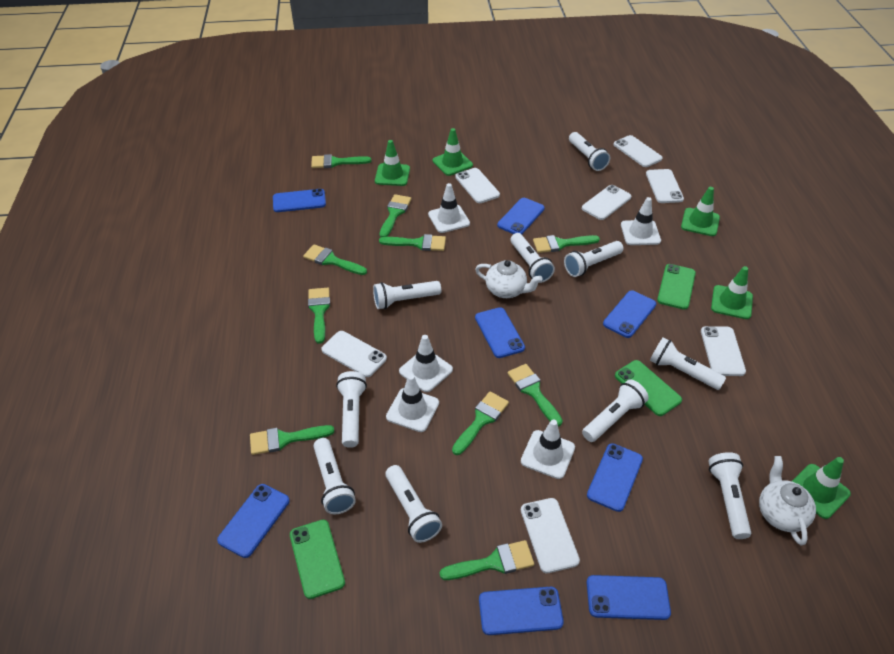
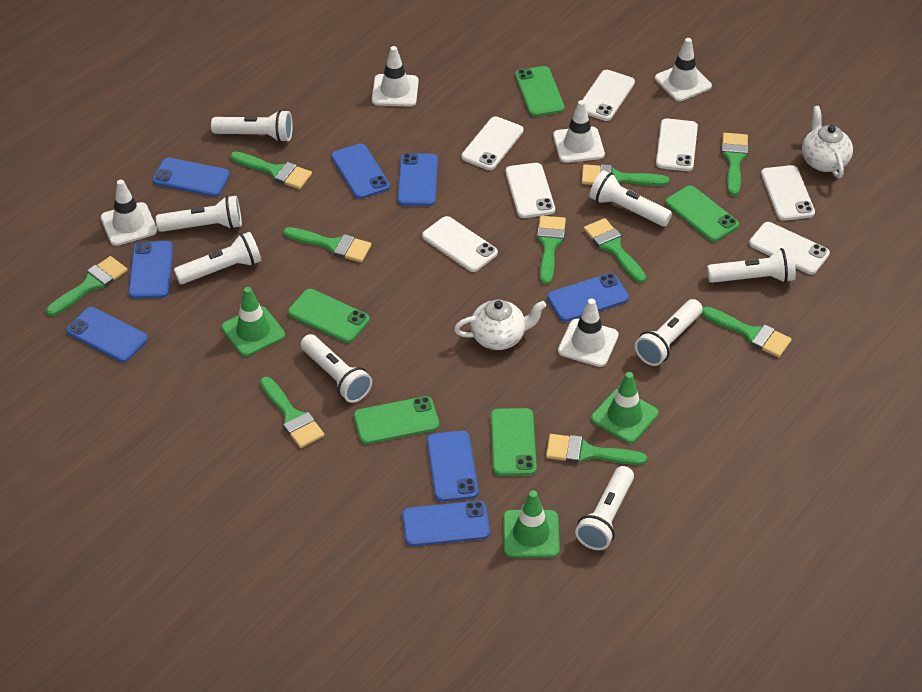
green phone: 3 -> 5
green traffic cone: 5 -> 3
white flashlight: 10 -> 8

